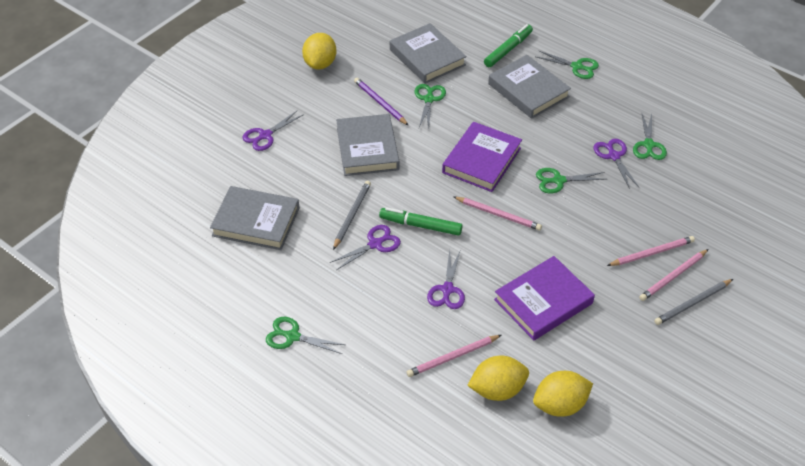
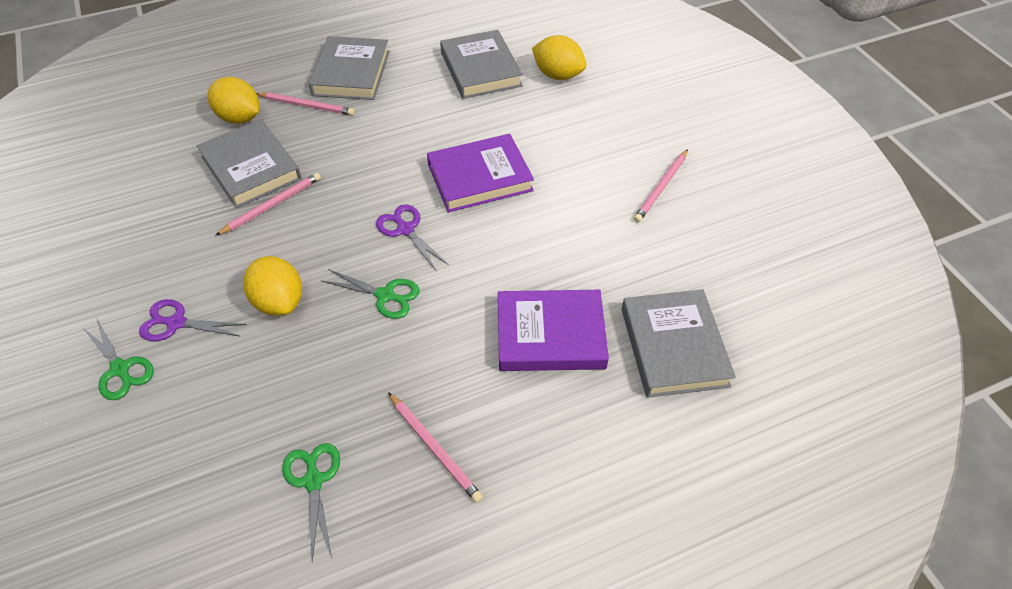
green marker: 2 -> 0
green scissors: 5 -> 3
grey pencil: 2 -> 0
purple pencil: 1 -> 0
purple scissors: 4 -> 2

